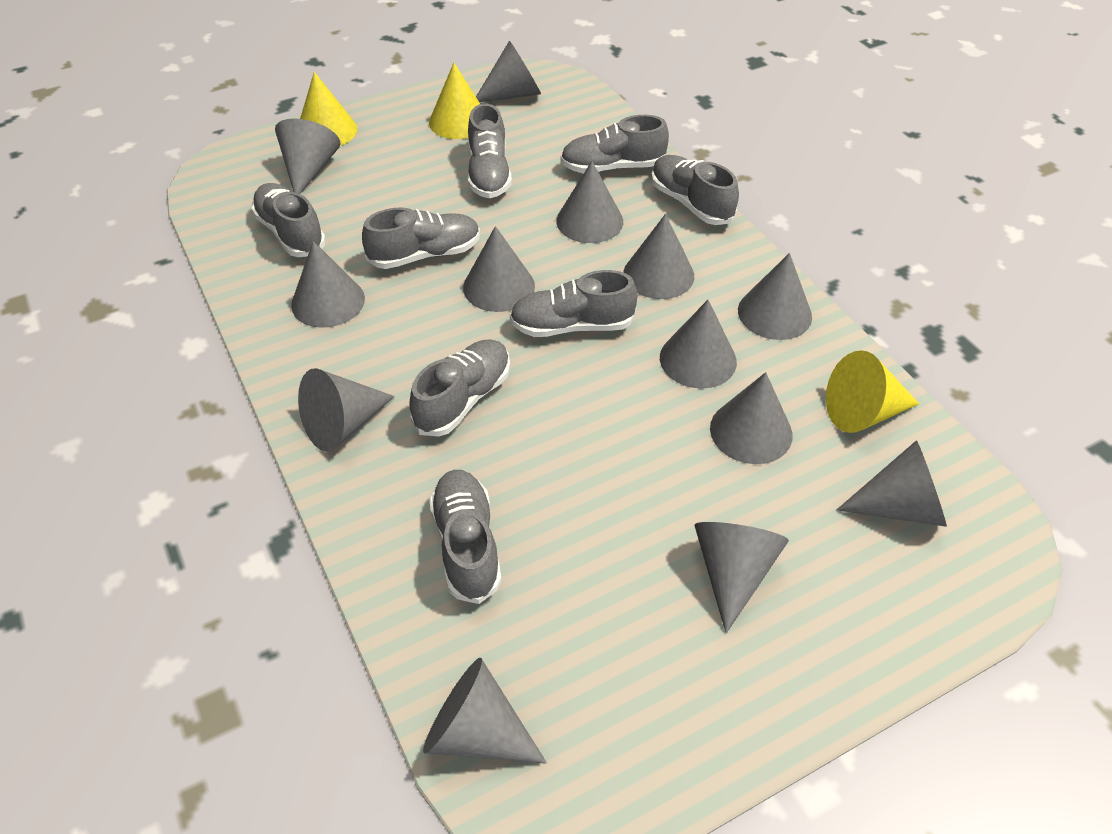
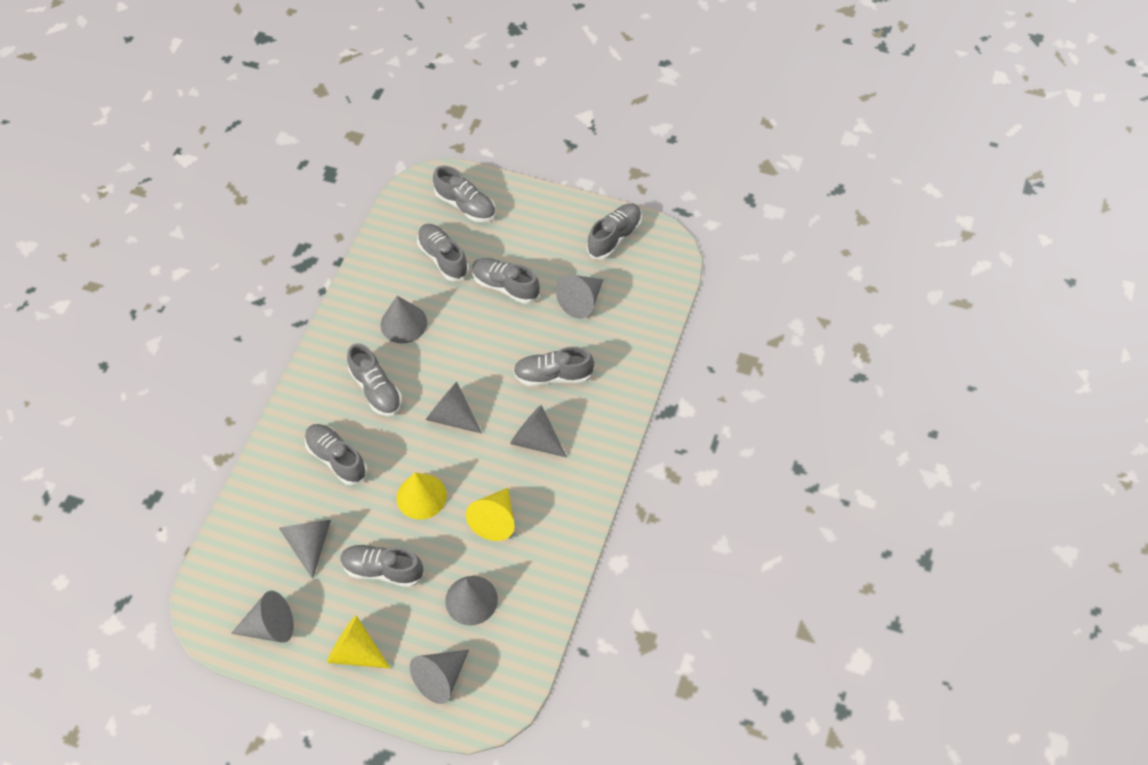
grey cone: 13 -> 8

